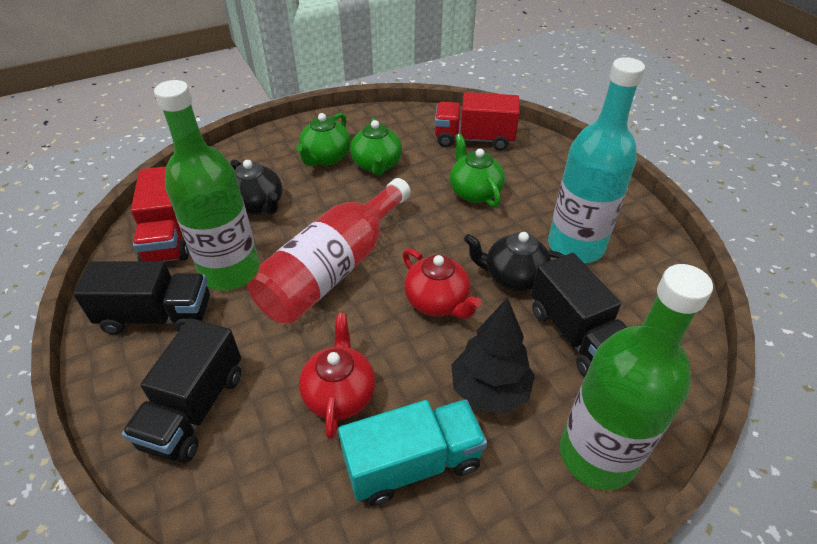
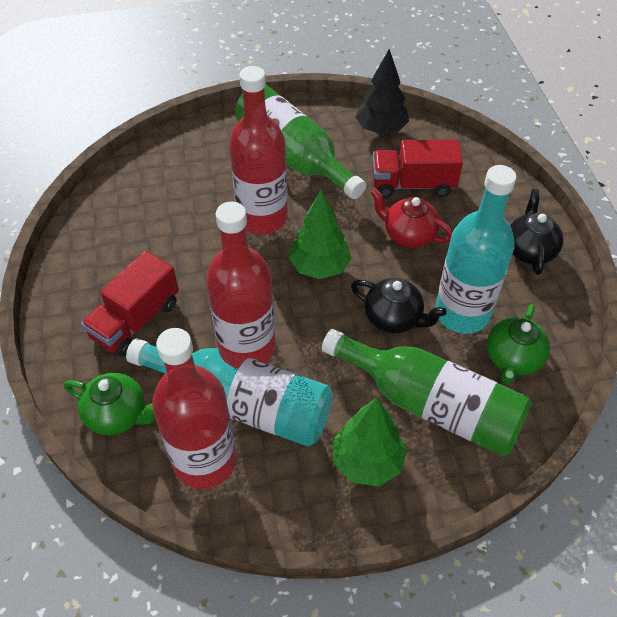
black truck: 3 -> 0
green teapot: 3 -> 2
green tree: 0 -> 2
red bottle: 1 -> 3
red teapot: 2 -> 1
turquoise bottle: 1 -> 2
turquoise truck: 1 -> 0

